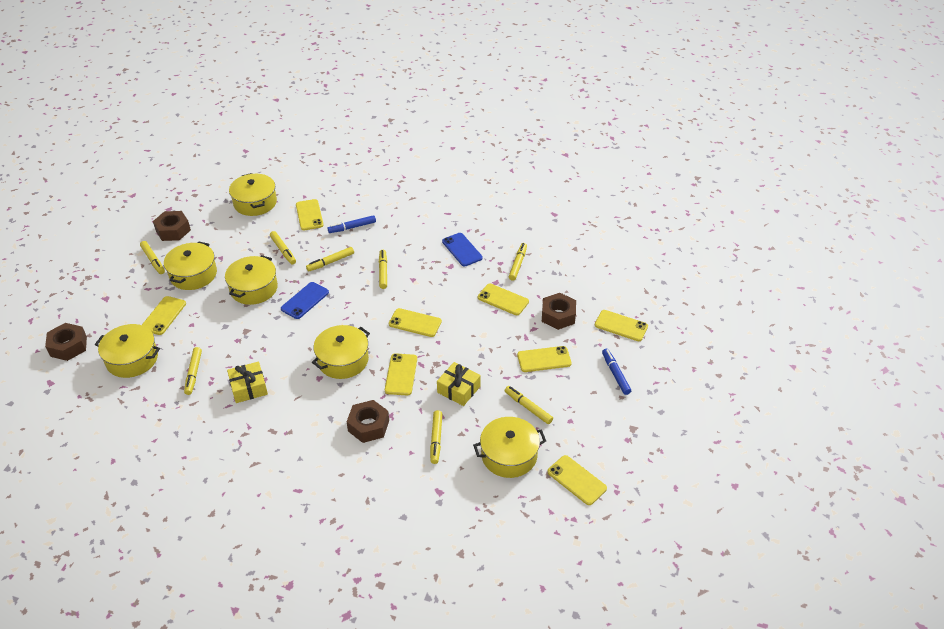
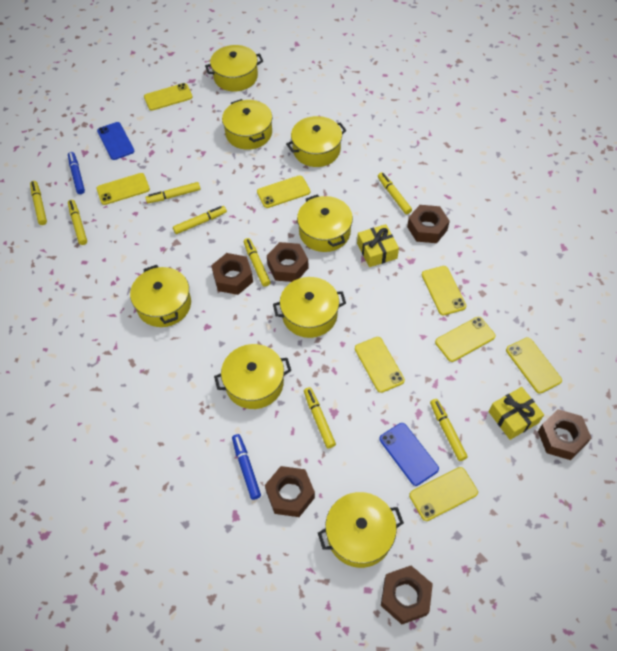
brown nut: 4 -> 6
yellow pot: 6 -> 8

